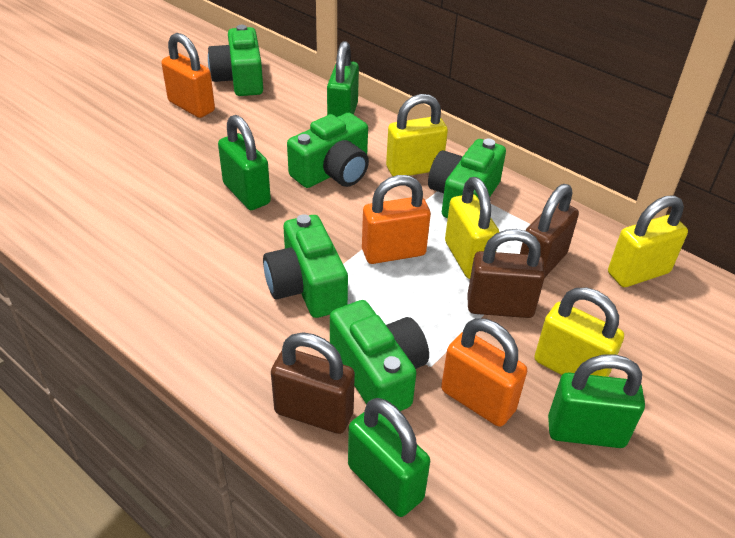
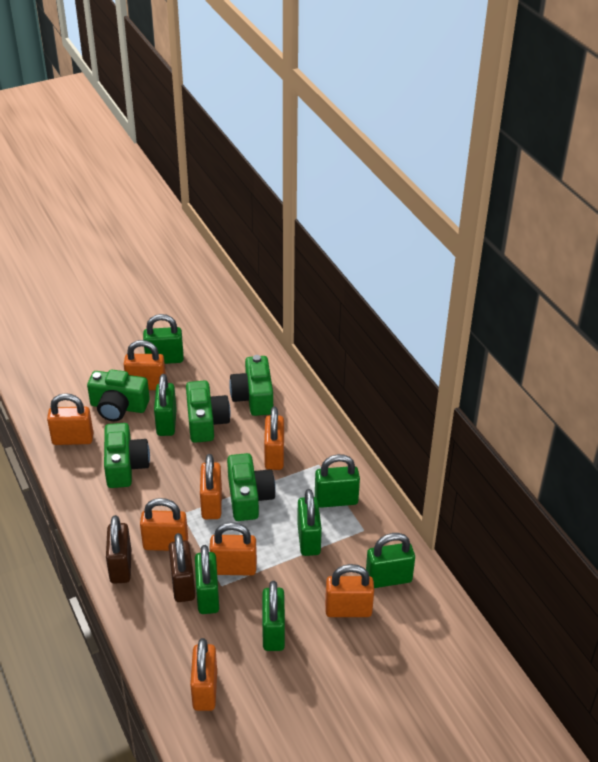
brown padlock: 3 -> 2
green padlock: 4 -> 7
orange padlock: 3 -> 8
yellow padlock: 4 -> 0

